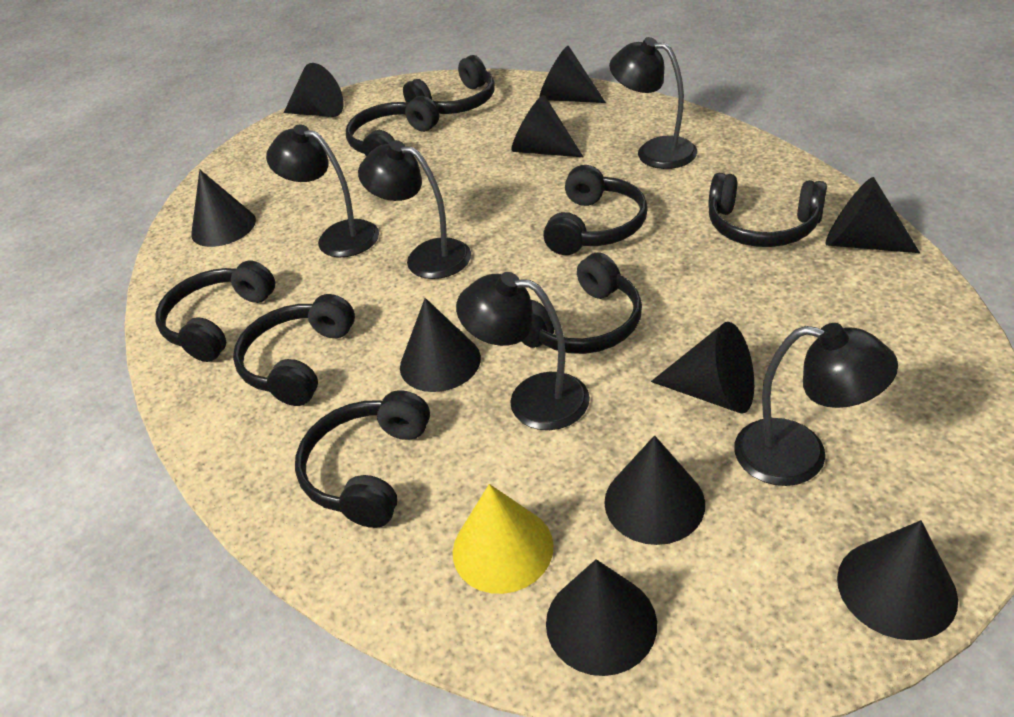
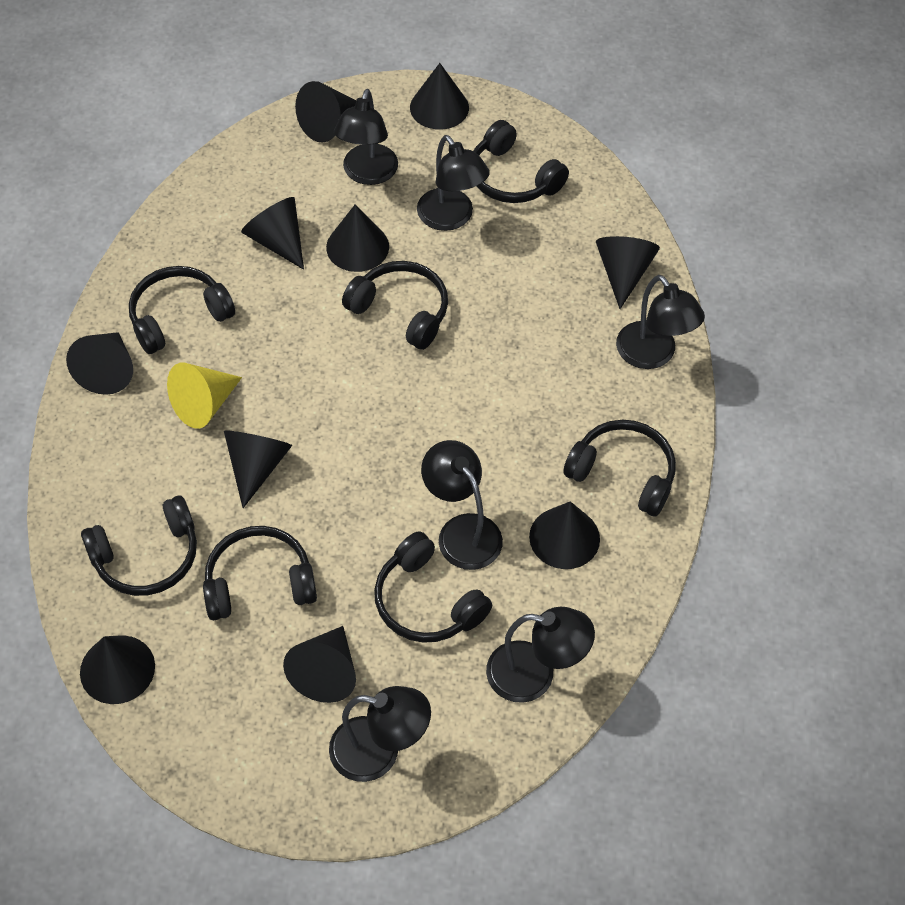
black headphones: 8 -> 7
black lamp: 5 -> 6

